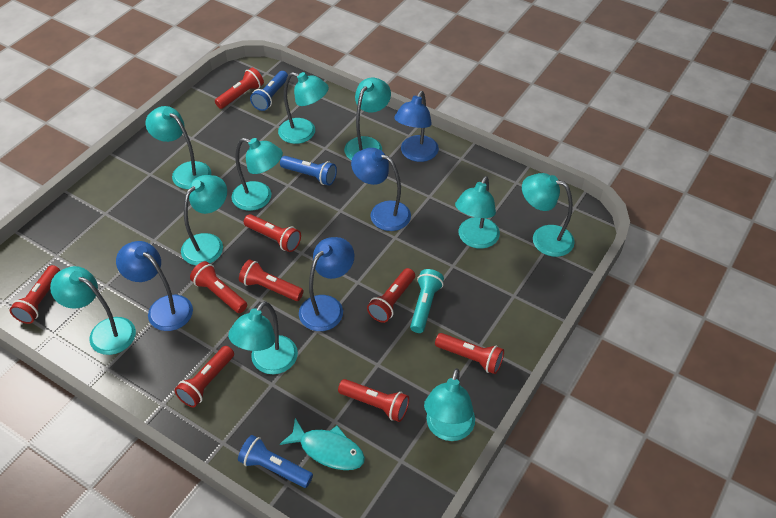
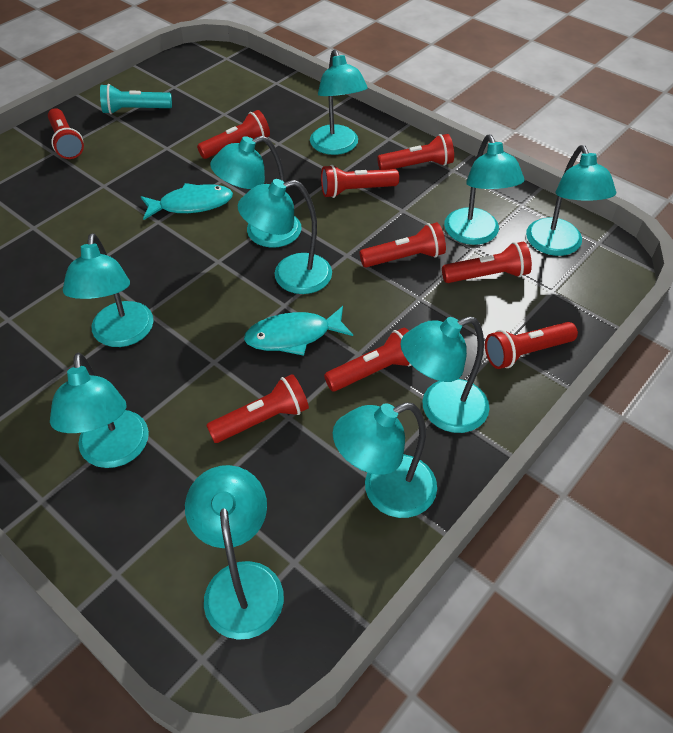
blue flashlight: 3 -> 0
blue lamp: 4 -> 0
turquoise fish: 1 -> 2

